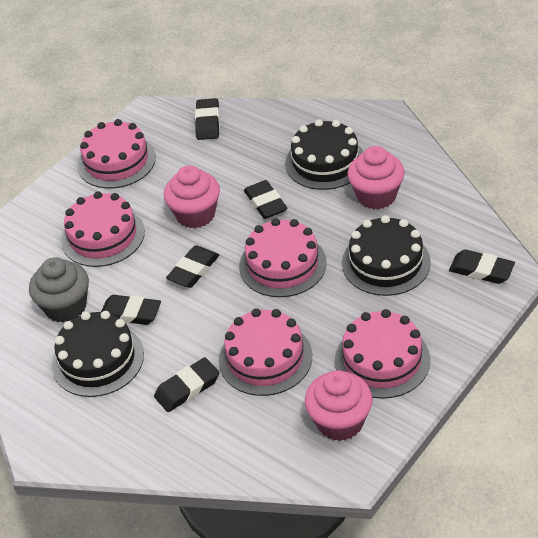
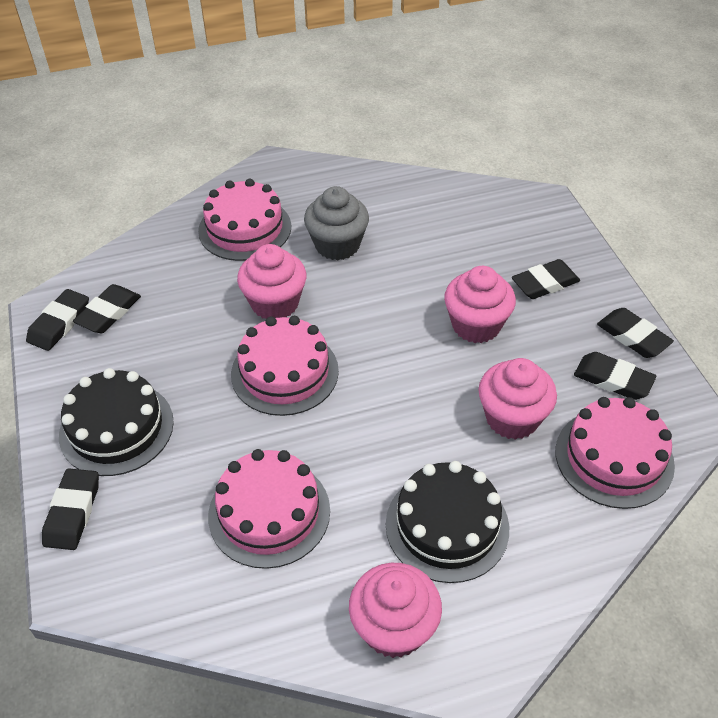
black cake: 3 -> 2
pink cake: 5 -> 4
pink cupcake: 3 -> 4

